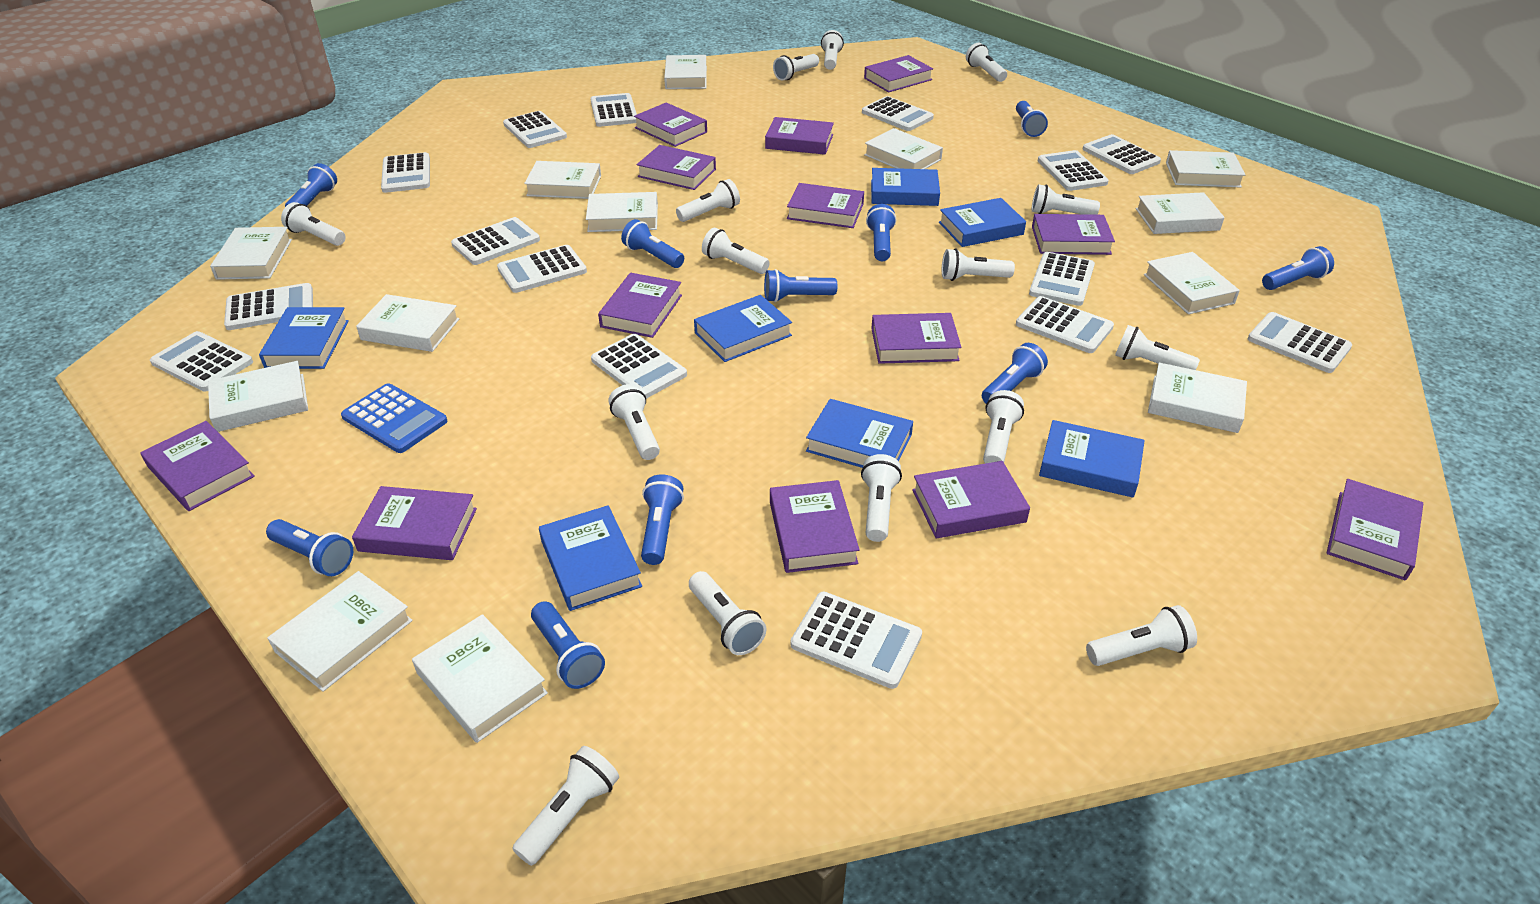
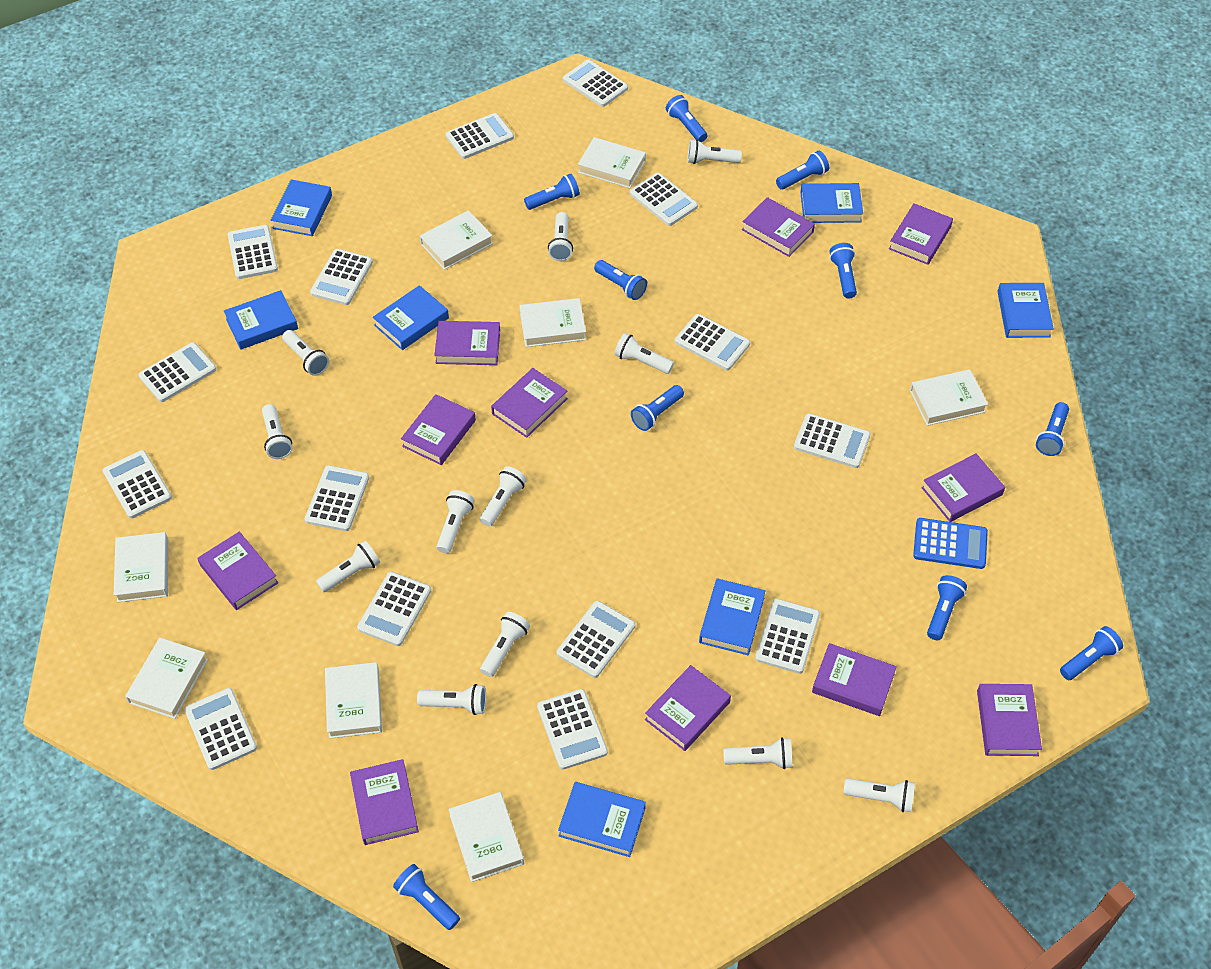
purple book: 13 -> 11
white book: 13 -> 8
white flashlight: 15 -> 12

